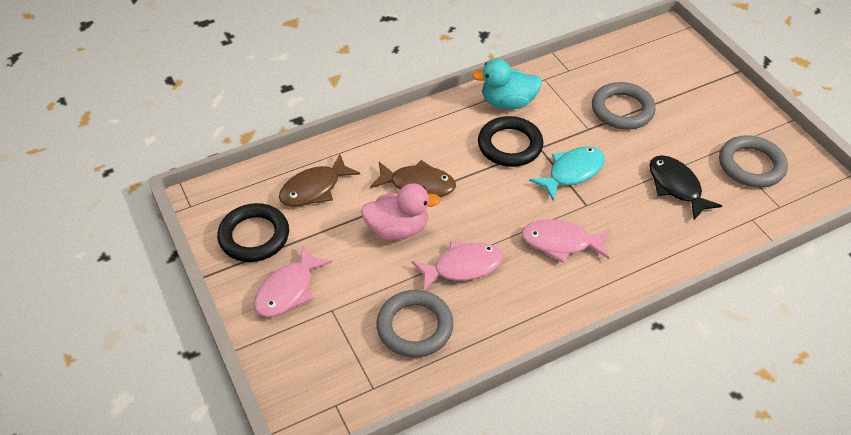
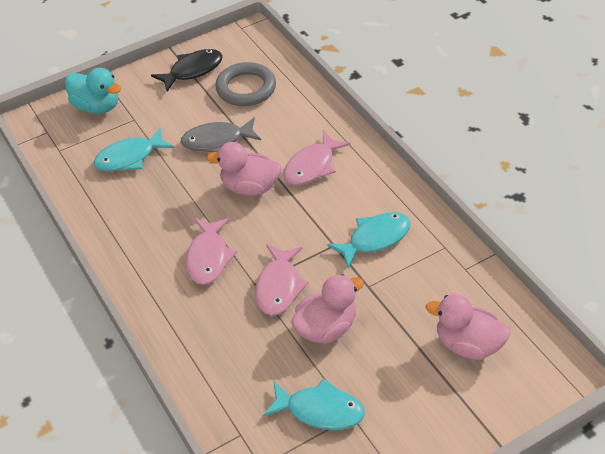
black ring: 2 -> 0
brown fish: 2 -> 0
grey fish: 0 -> 1
grey ring: 3 -> 1
pink duck: 1 -> 3
turquoise fish: 1 -> 3

